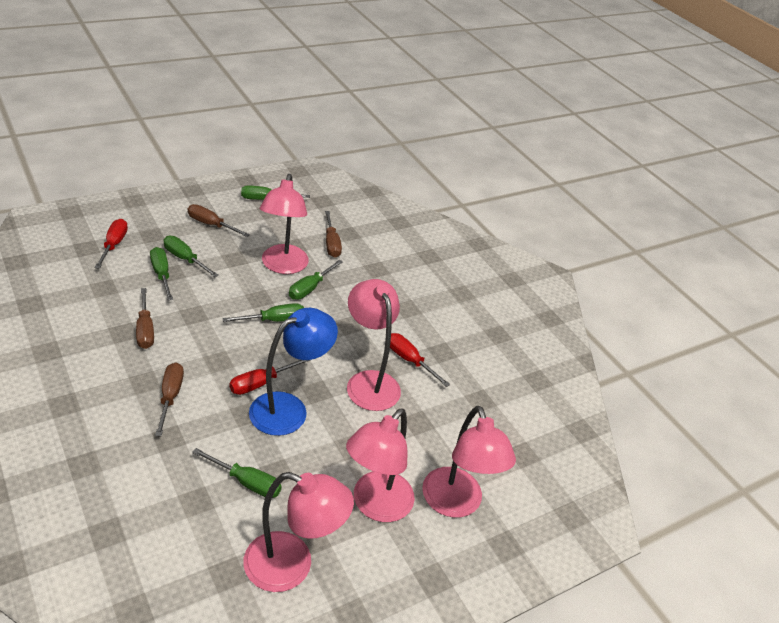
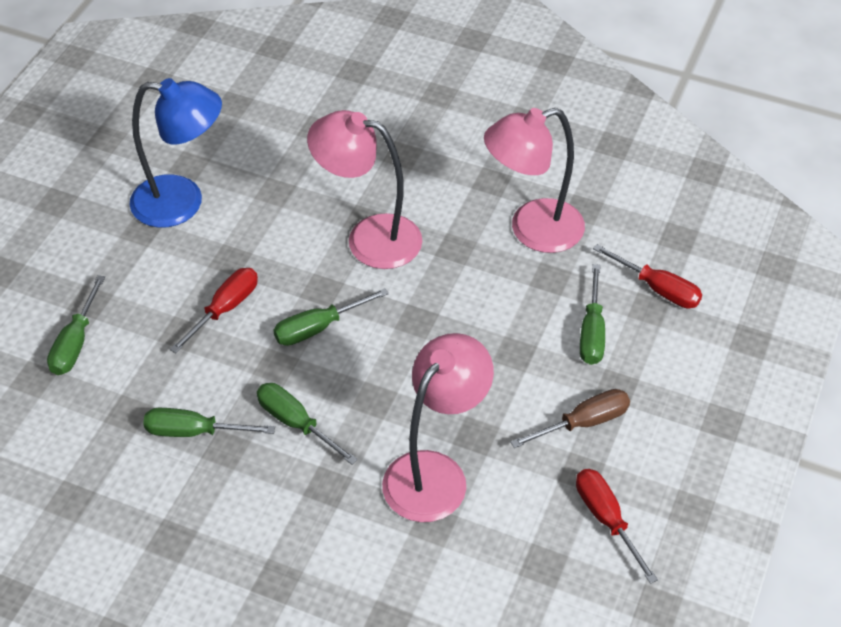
brown screwdriver: 4 -> 1
green screwdriver: 6 -> 5
pink lamp: 5 -> 3

